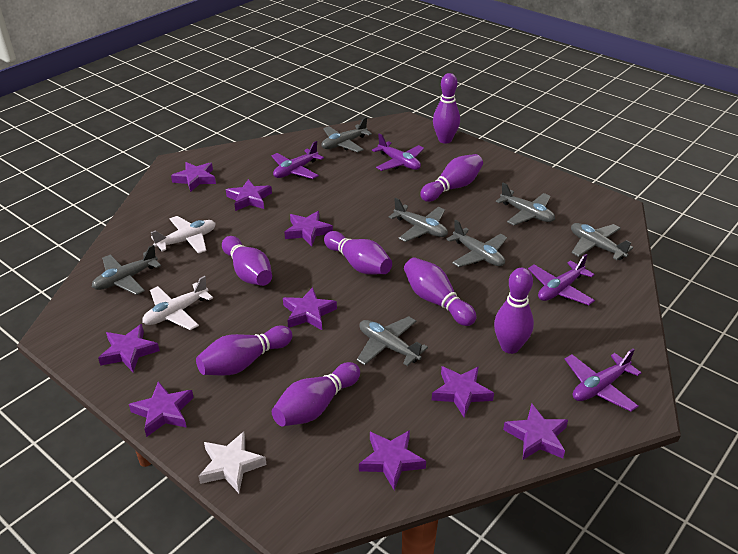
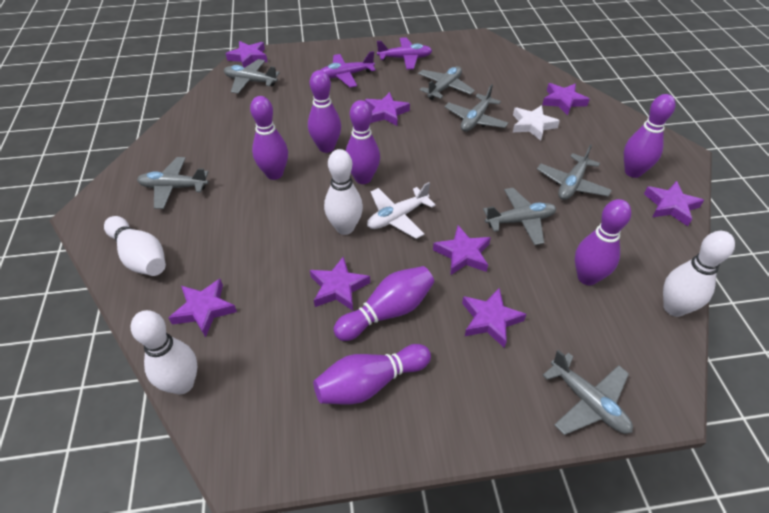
purple bowling pin: 8 -> 7
purple plane: 4 -> 2
purple star: 9 -> 8
white bowling pin: 0 -> 4
white plane: 2 -> 1

